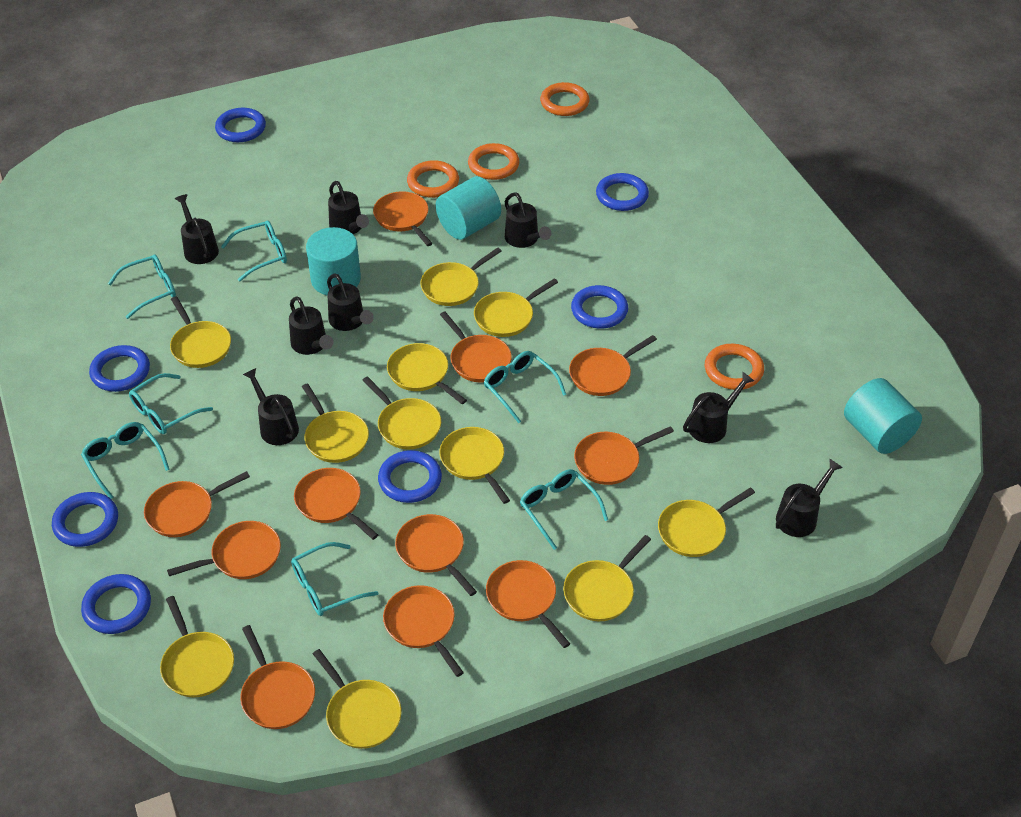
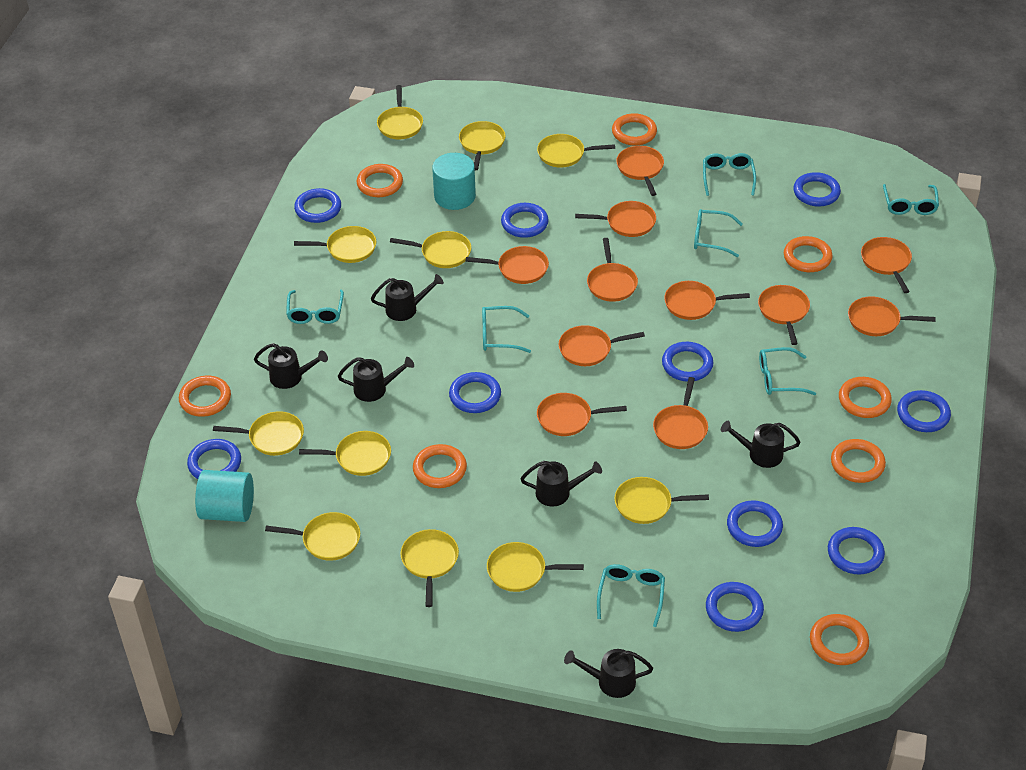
black watering can: 8 -> 6
blue ring: 7 -> 10
orange ring: 4 -> 8
turquoise cylinder: 3 -> 2

